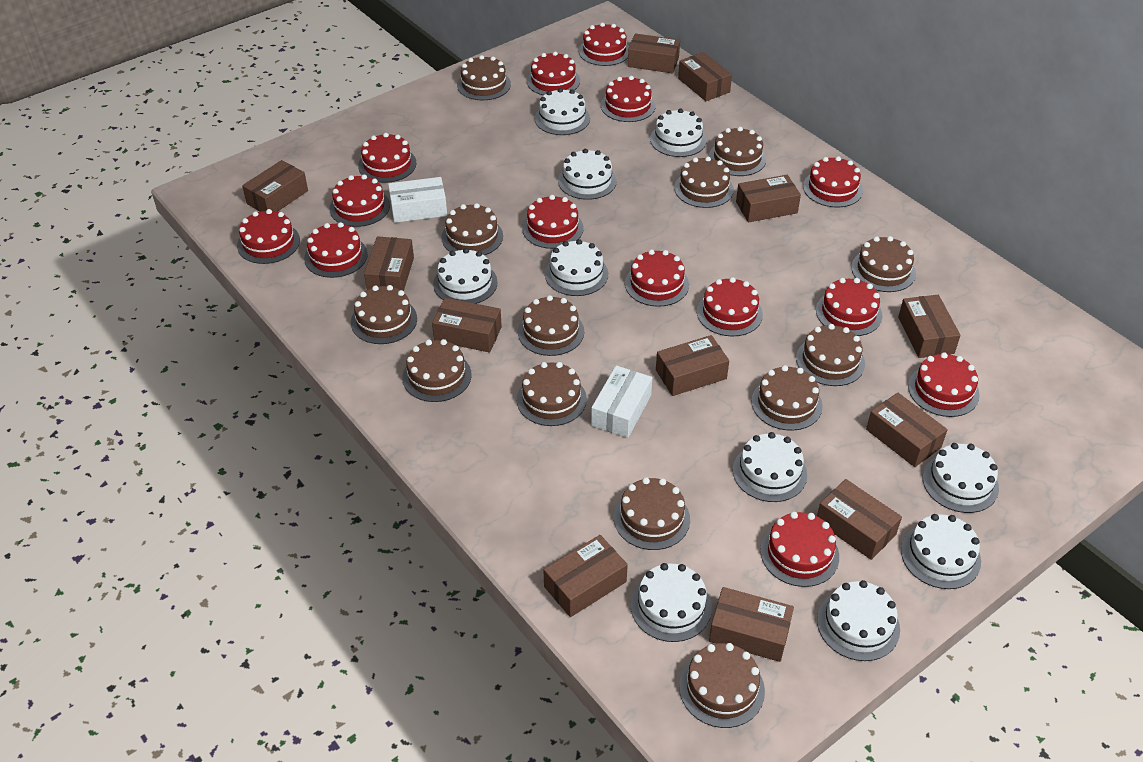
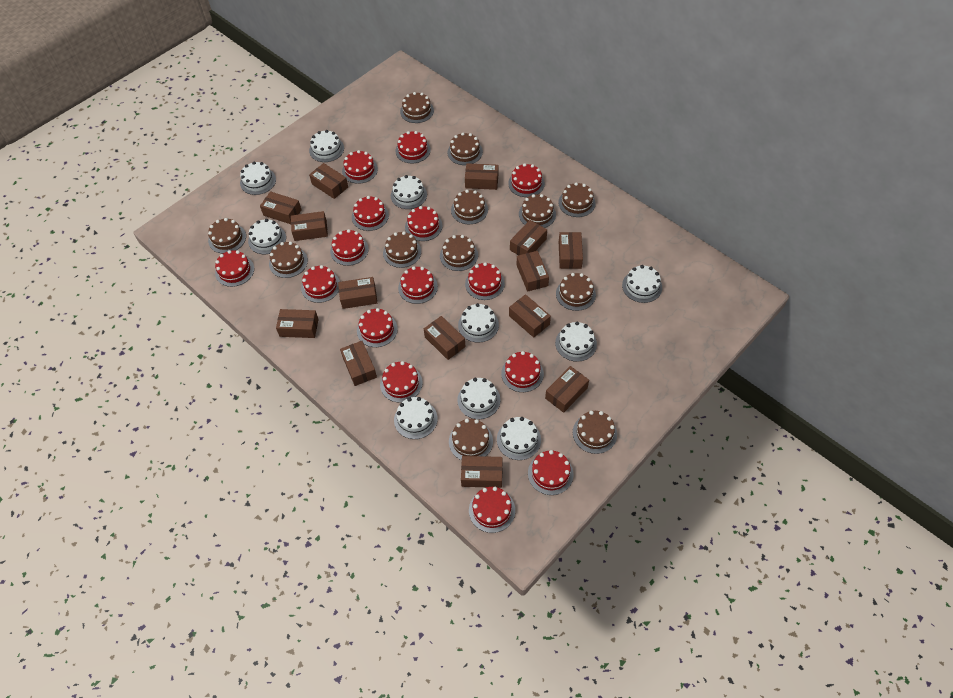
brown box: 12 -> 14
brown cake: 13 -> 12
red cake: 14 -> 15
white box: 2 -> 0

